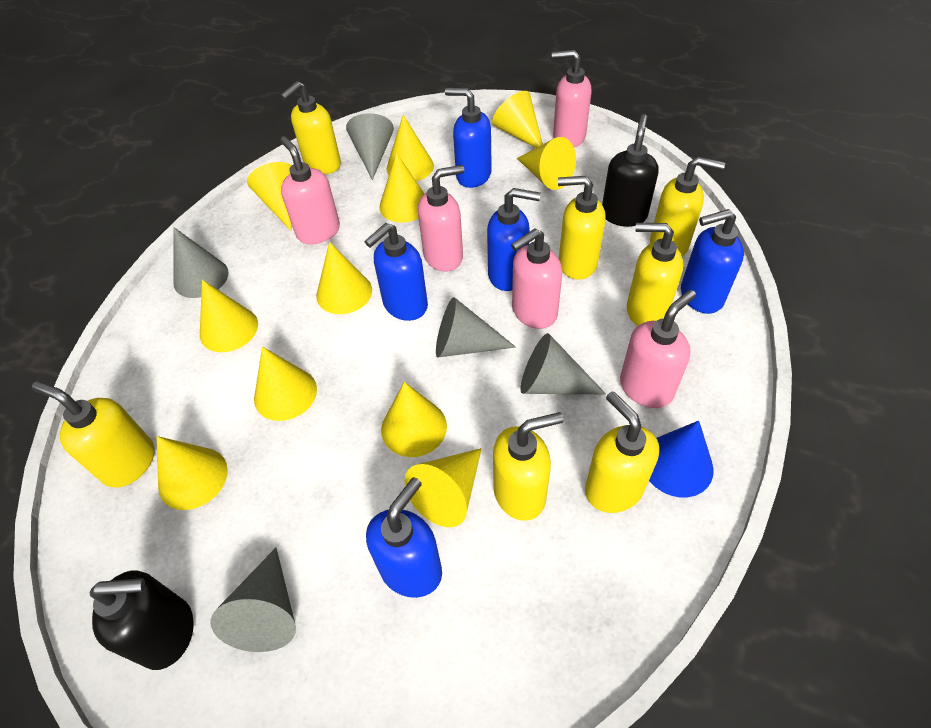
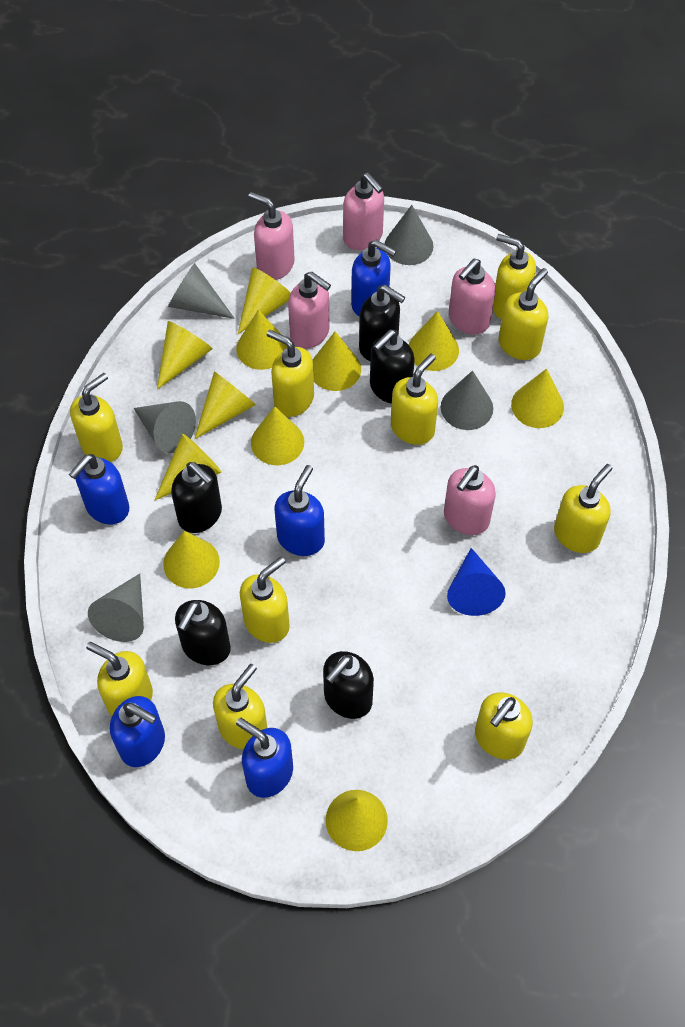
black soap dispenser: 2 -> 5
yellow soap dispenser: 7 -> 10

